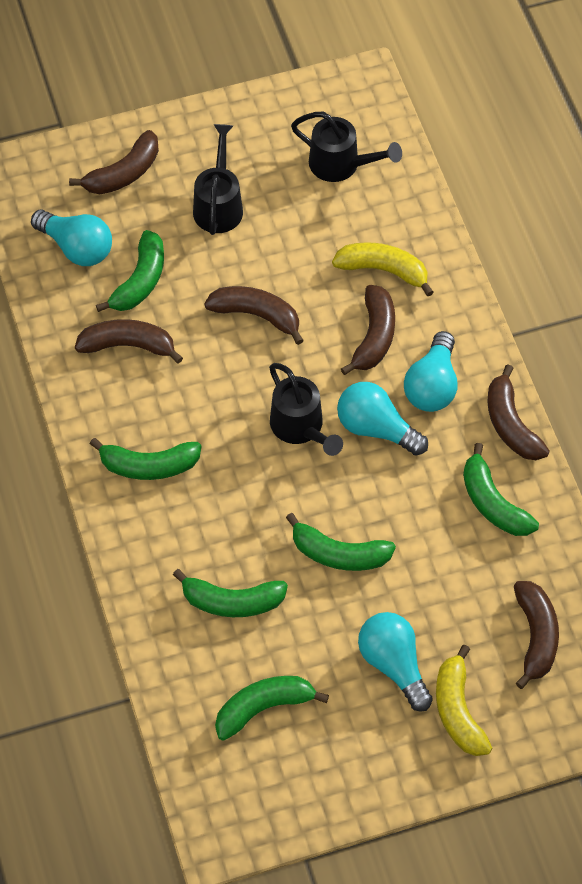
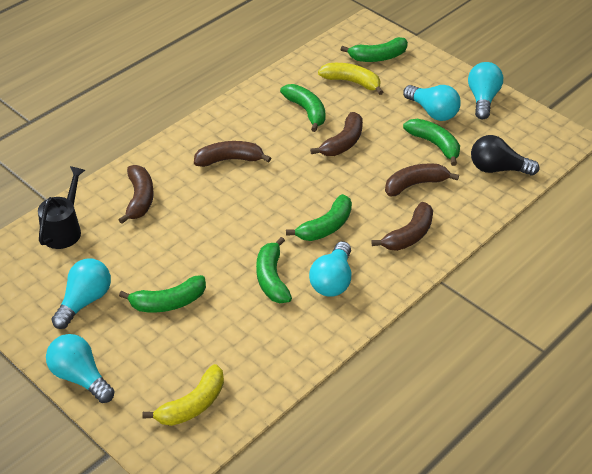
black light bulb: 0 -> 1
black watering can: 3 -> 1
brown banana: 6 -> 5
turquoise light bulb: 4 -> 5

